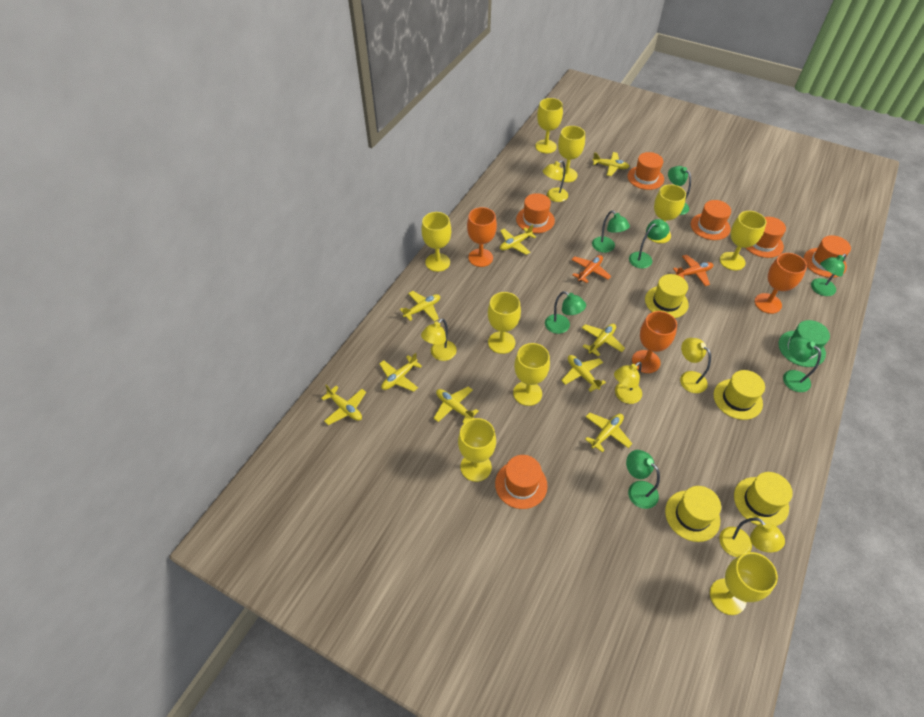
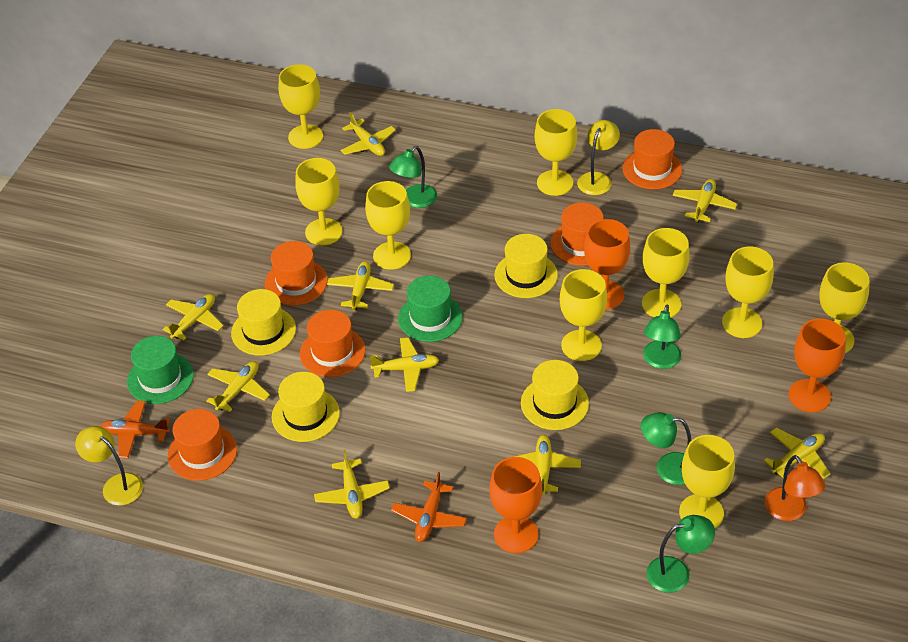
green hat: 1 -> 2
green lamp: 7 -> 4
orange hat: 6 -> 5
orange lamp: 0 -> 1
yellow lamp: 5 -> 2

